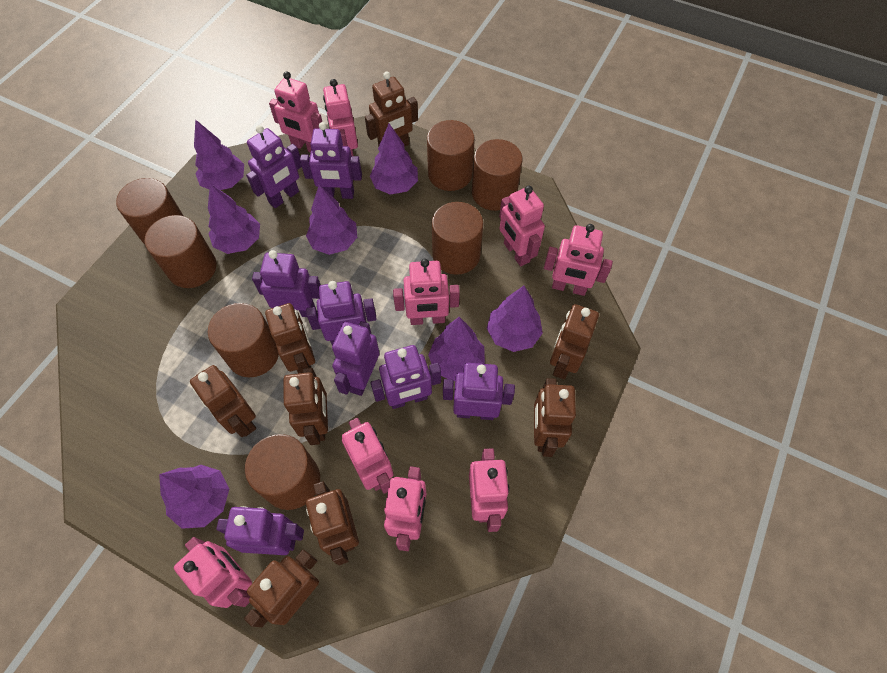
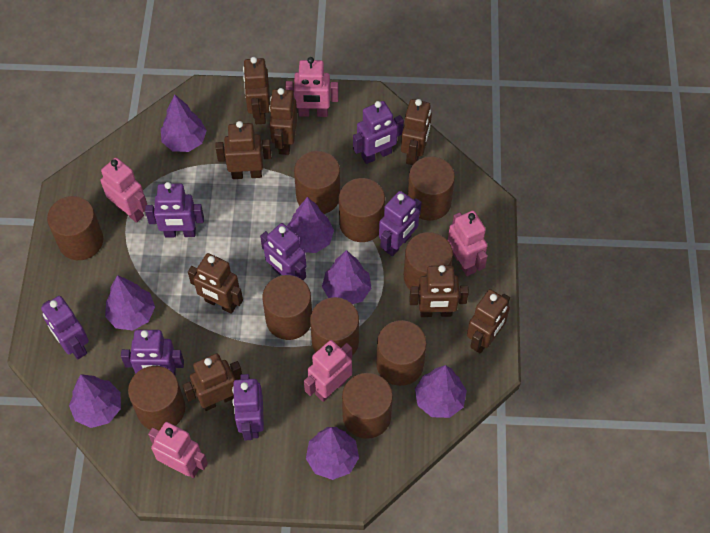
brown cylinder: 7 -> 10
pink robot: 9 -> 5
purple robot: 8 -> 7

